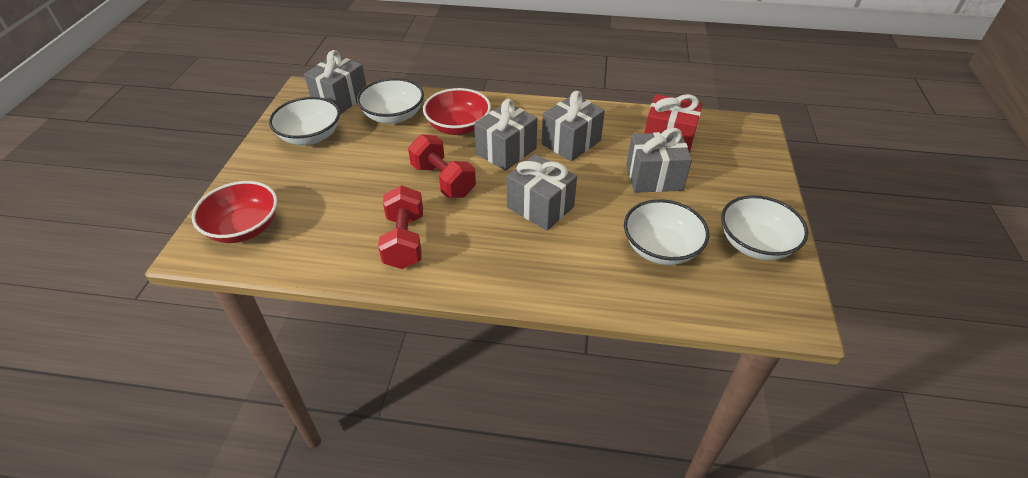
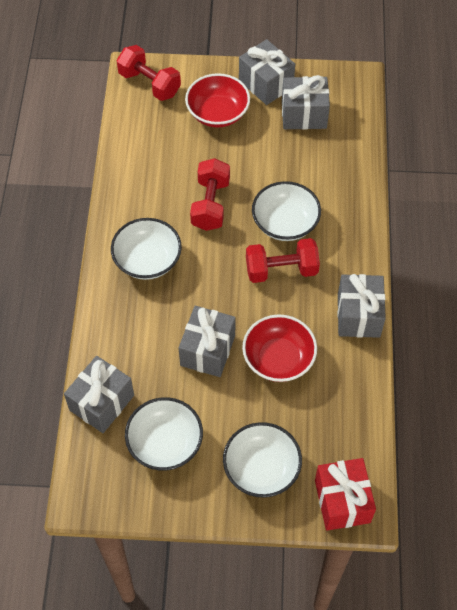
red dumbbell: 2 -> 3

